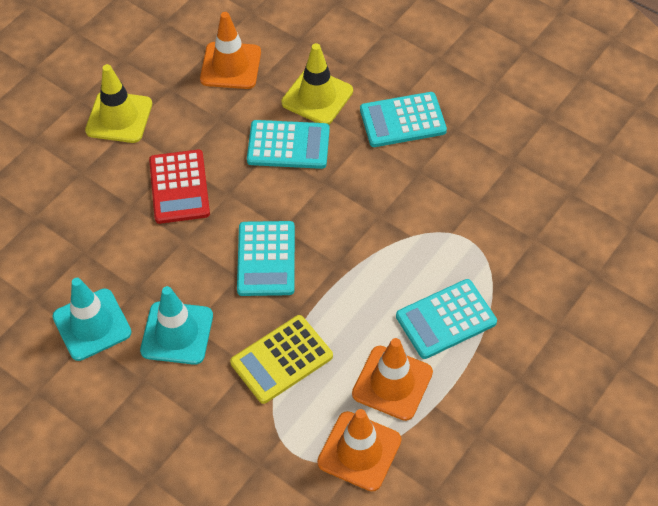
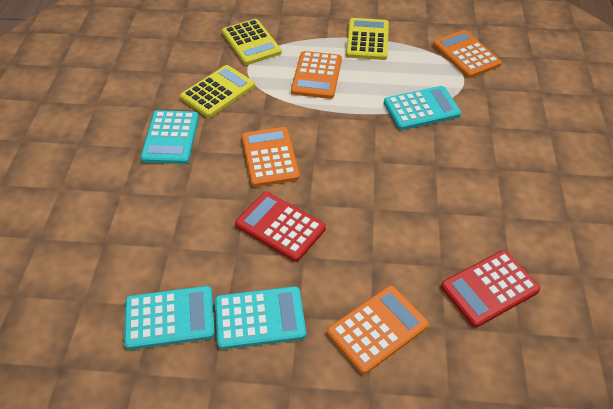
orange calculator: 0 -> 4
orange traffic cone: 3 -> 0
red calculator: 1 -> 2
turquoise traffic cone: 2 -> 0
yellow calculator: 1 -> 3
yellow traffic cone: 2 -> 0

